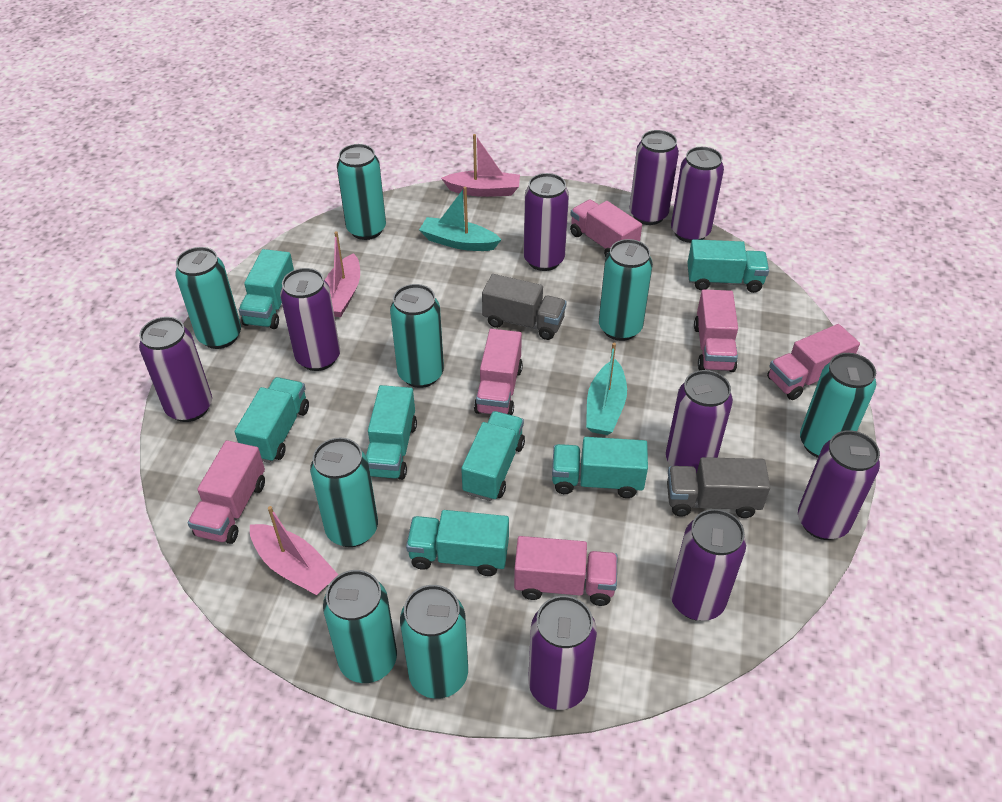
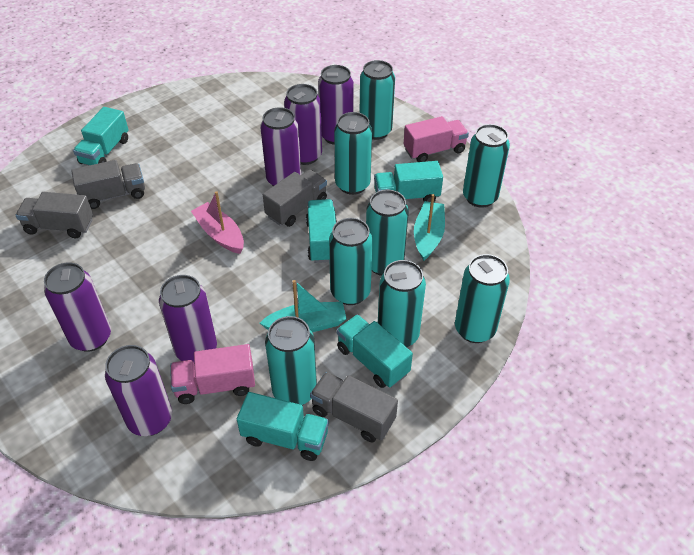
grey truck: 2 -> 4
pink boat: 3 -> 1
pink truck: 6 -> 2
purple can: 9 -> 6
turquoise truck: 7 -> 5

